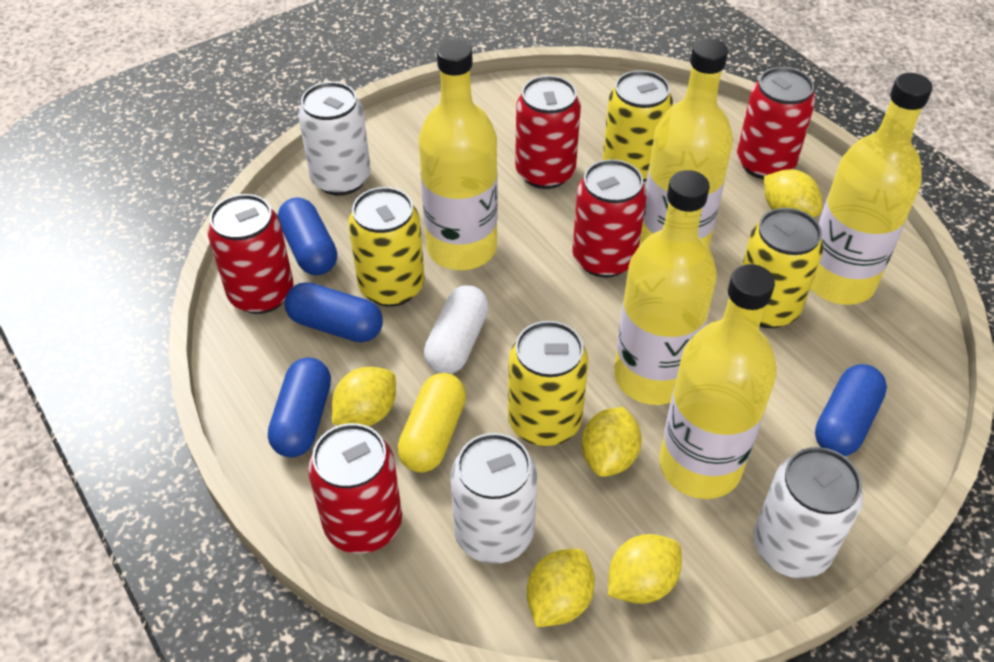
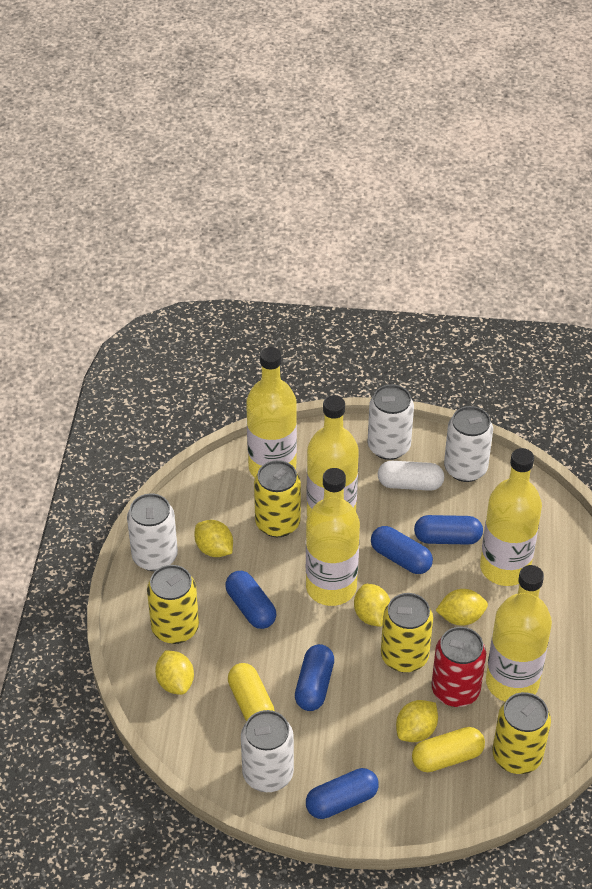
blue capsule: 4 -> 5
red can: 5 -> 1
white can: 3 -> 4
yellow capsule: 1 -> 2

